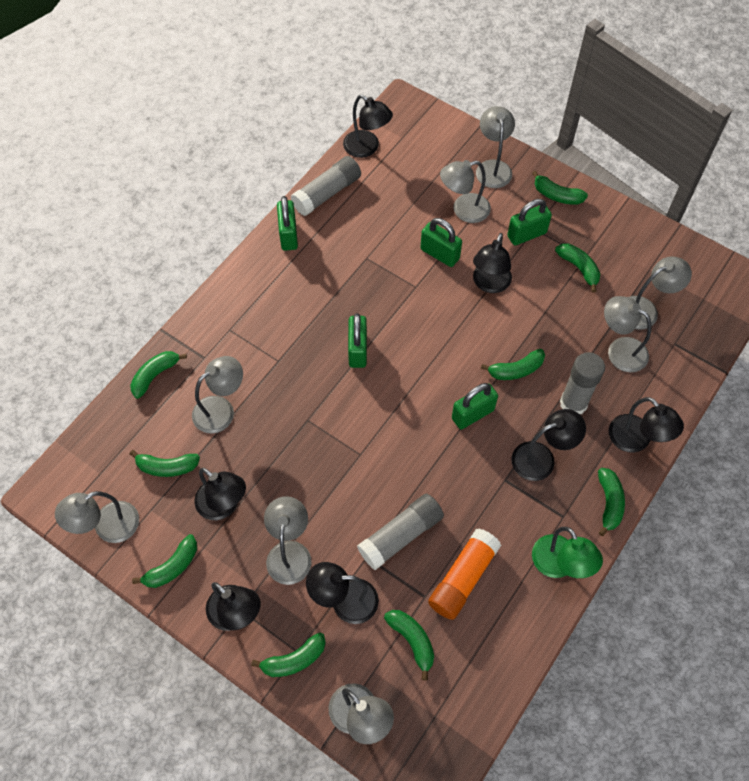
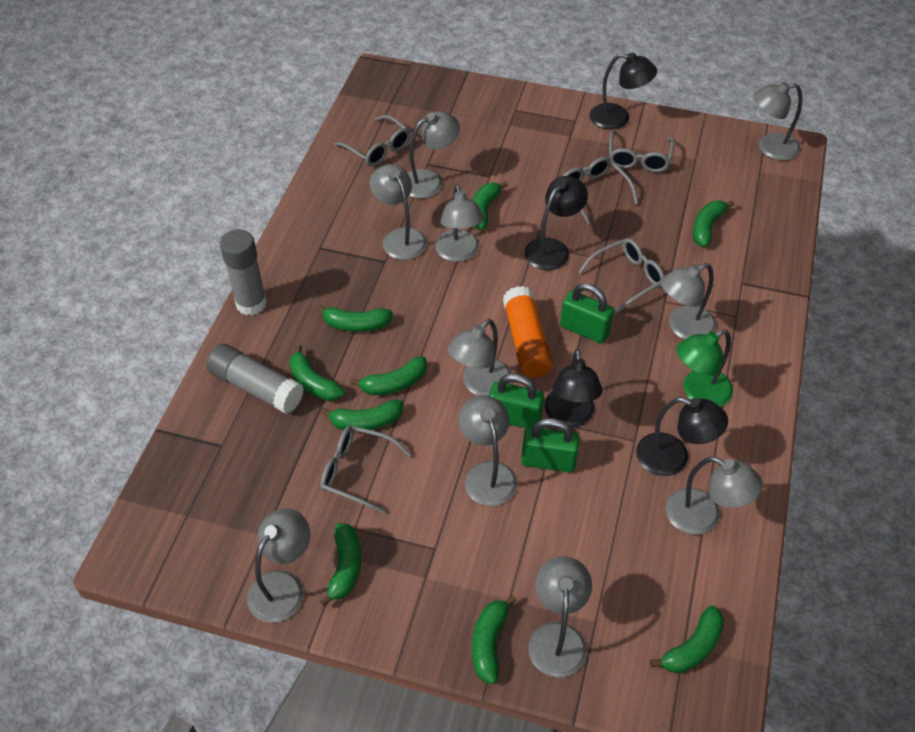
black lamp: 7 -> 4
green padlock: 5 -> 3
grey glasses: 0 -> 5
grey glue stick: 3 -> 2
grey lamp: 8 -> 10

